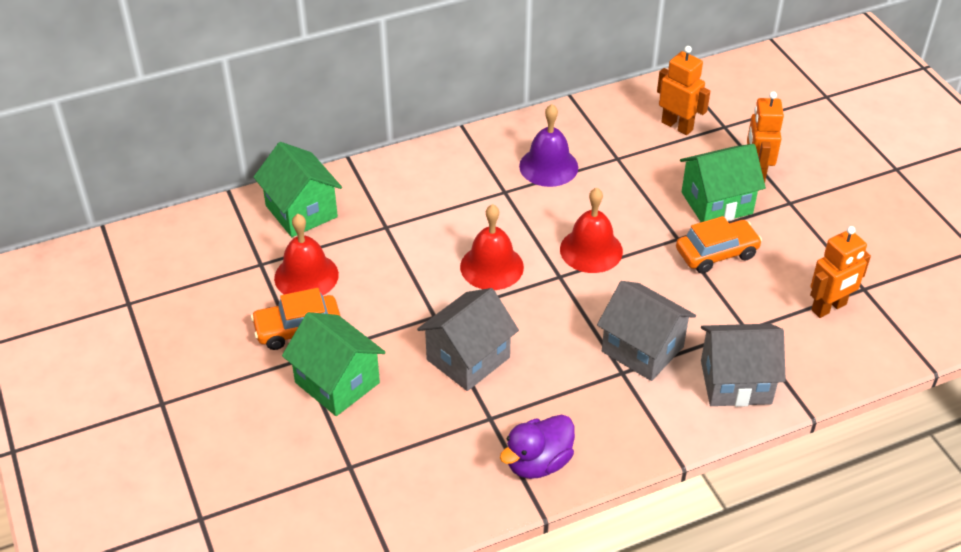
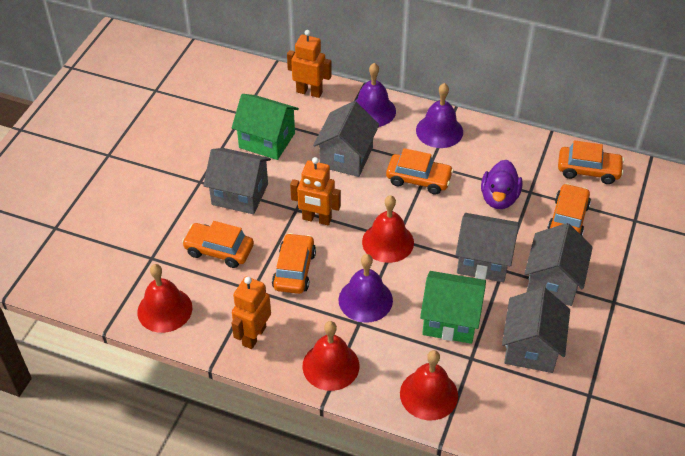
green house: 3 -> 2
grey house: 3 -> 5
orange car: 2 -> 5
purple bell: 1 -> 3
red bell: 3 -> 4

